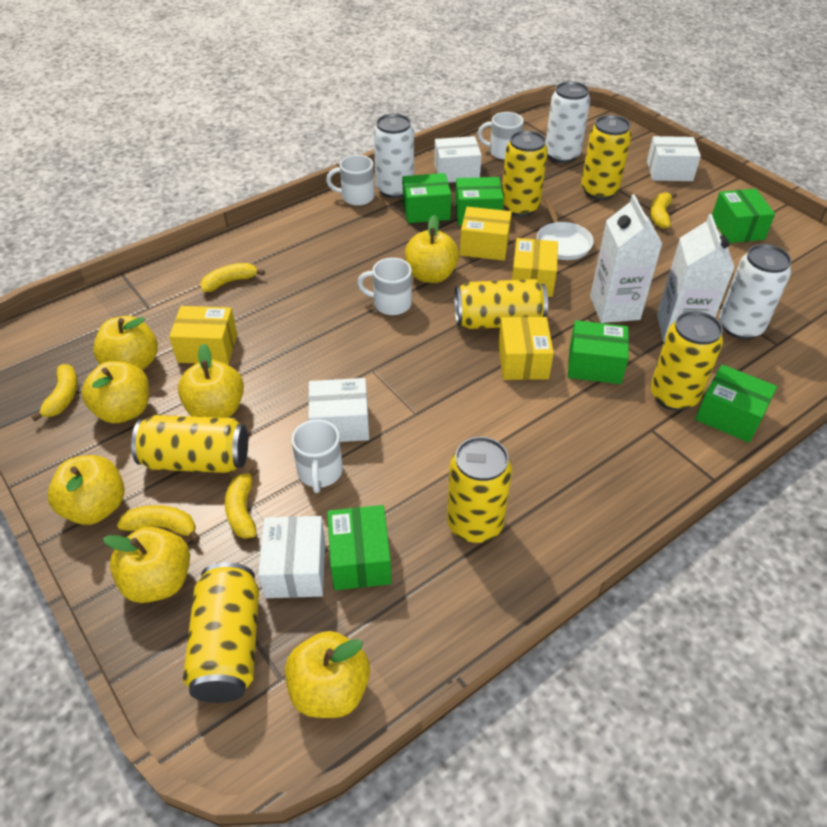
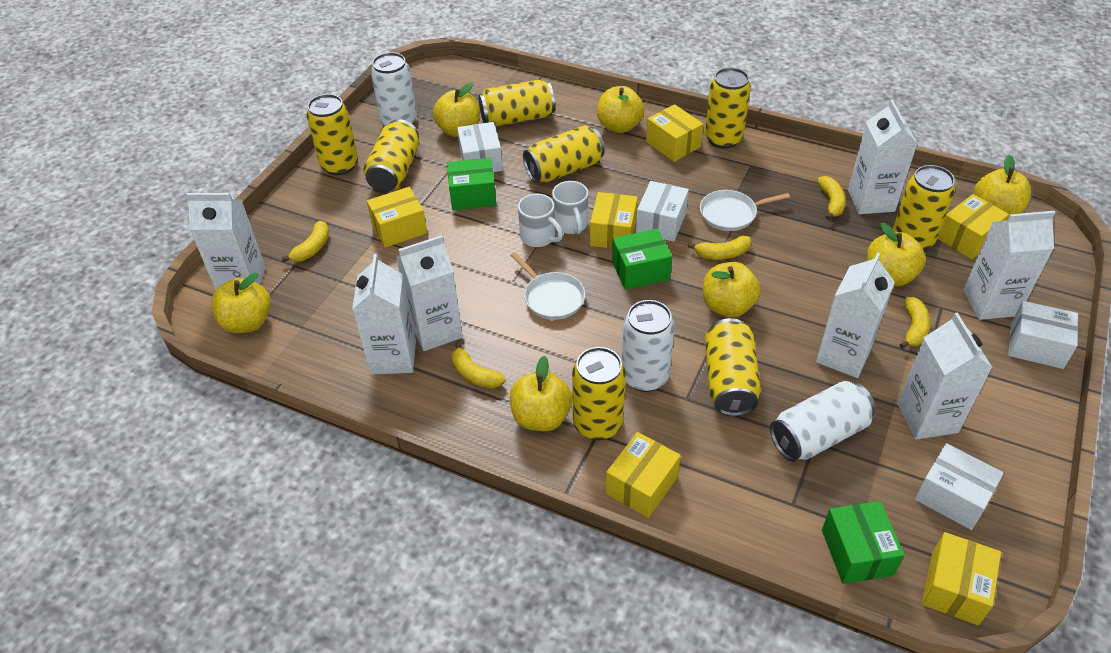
green box: 6 -> 3
white carton: 2 -> 7
white mug: 4 -> 2
white pan: 1 -> 2
yellow box: 4 -> 6
yellow can: 7 -> 8

